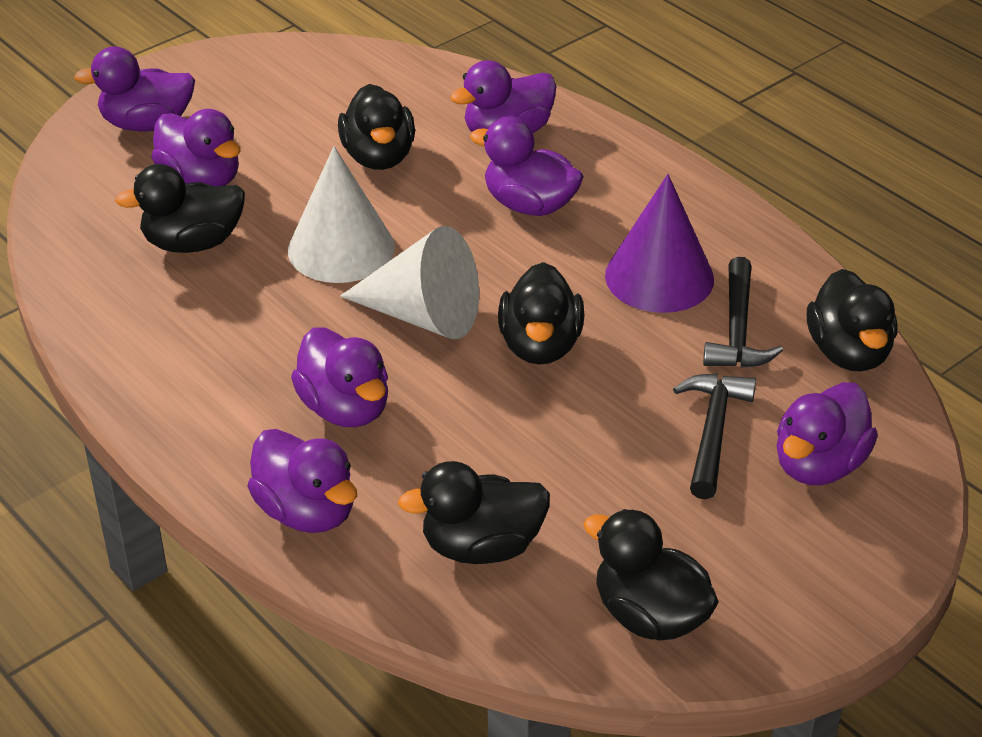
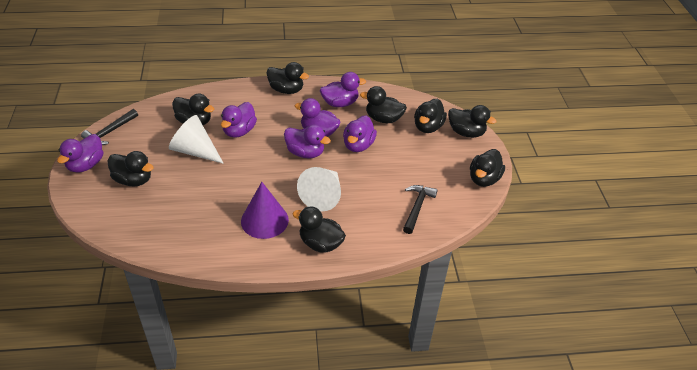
black duck: 6 -> 8
purple duck: 7 -> 6

